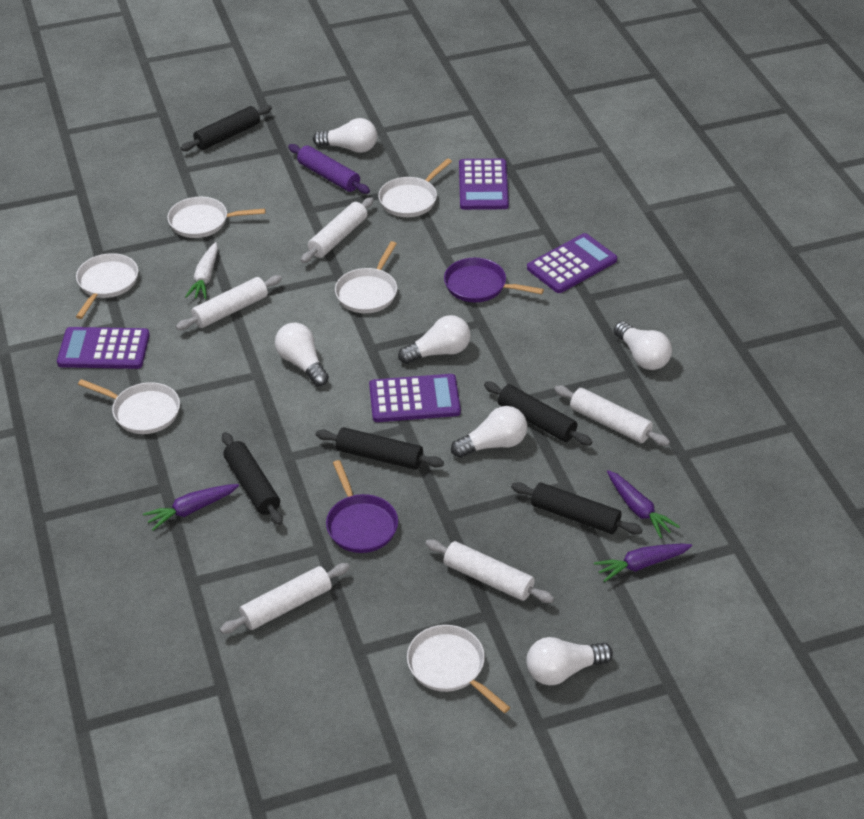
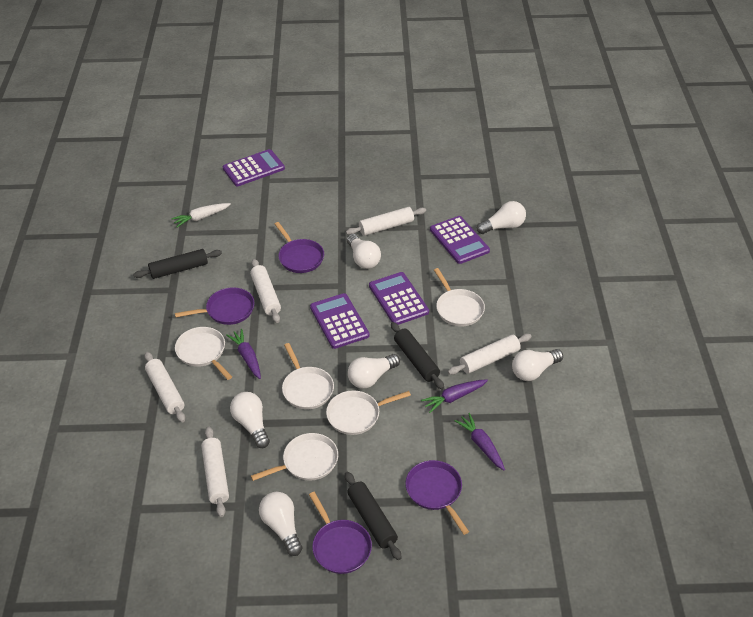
black rolling pin: 5 -> 3
purple pan: 2 -> 4
purple rolling pin: 1 -> 0
white pan: 6 -> 5

